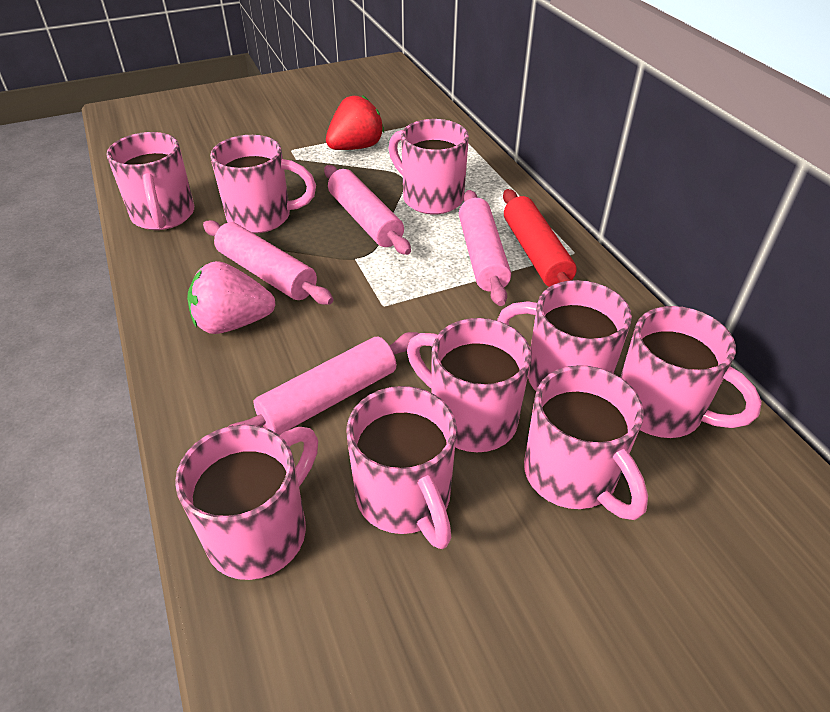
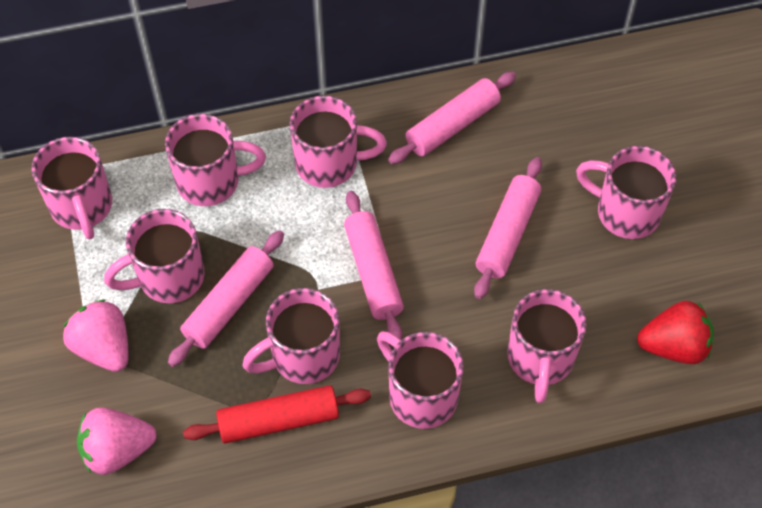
pink mug: 9 -> 8
pink strawberry: 1 -> 2

